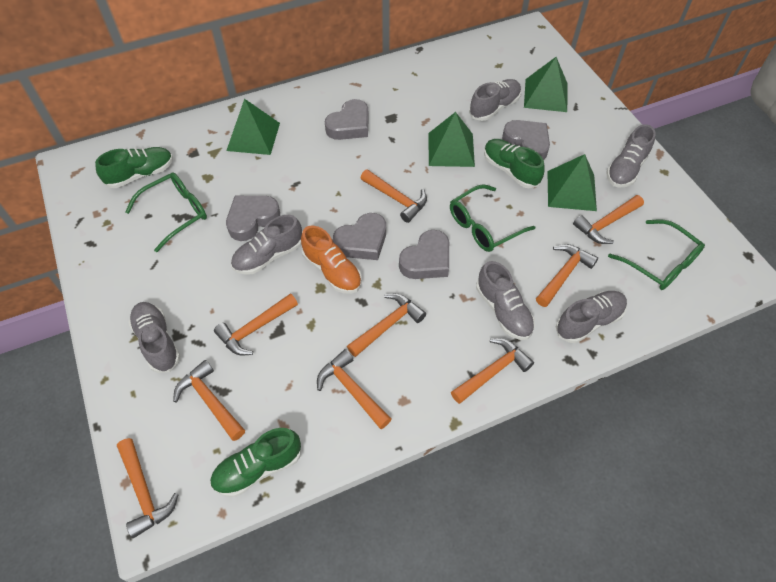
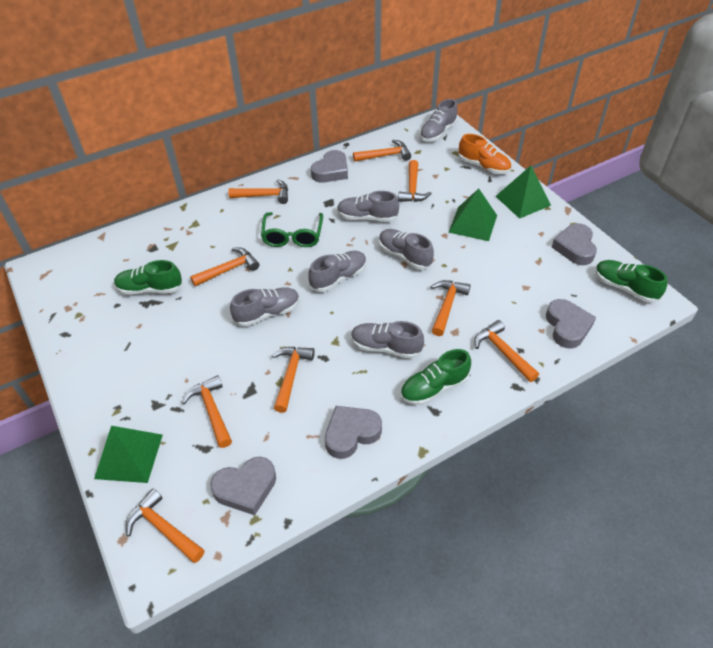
green glasses: 3 -> 1
green pyramid: 4 -> 3

